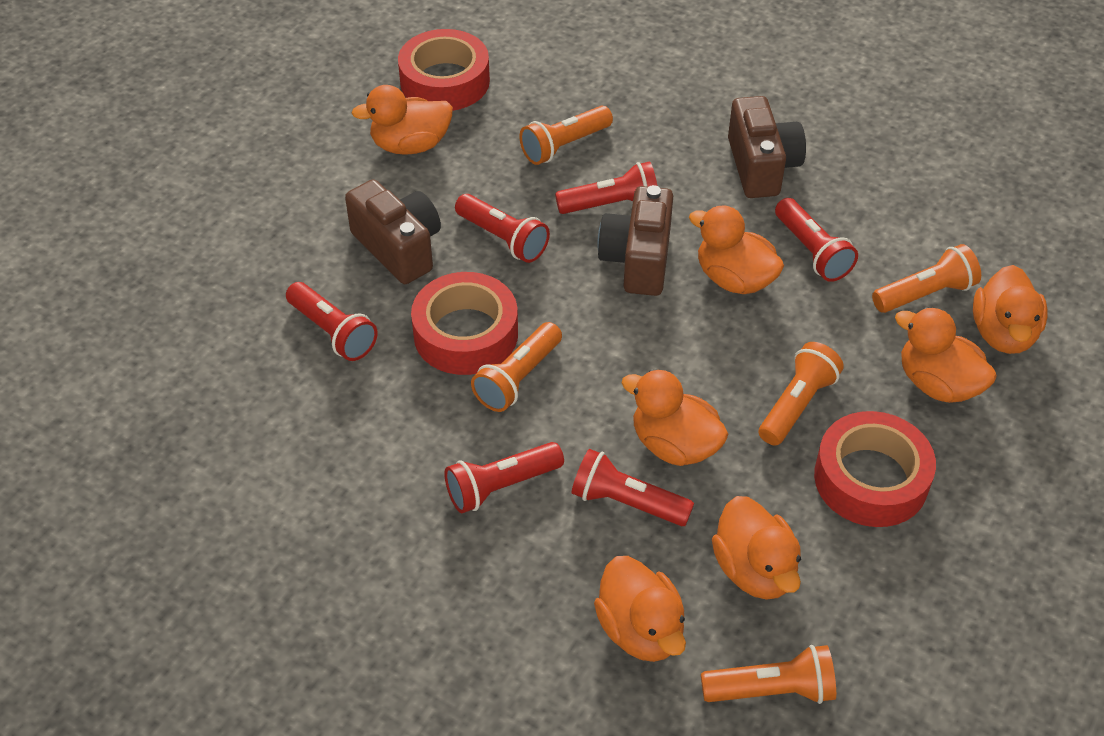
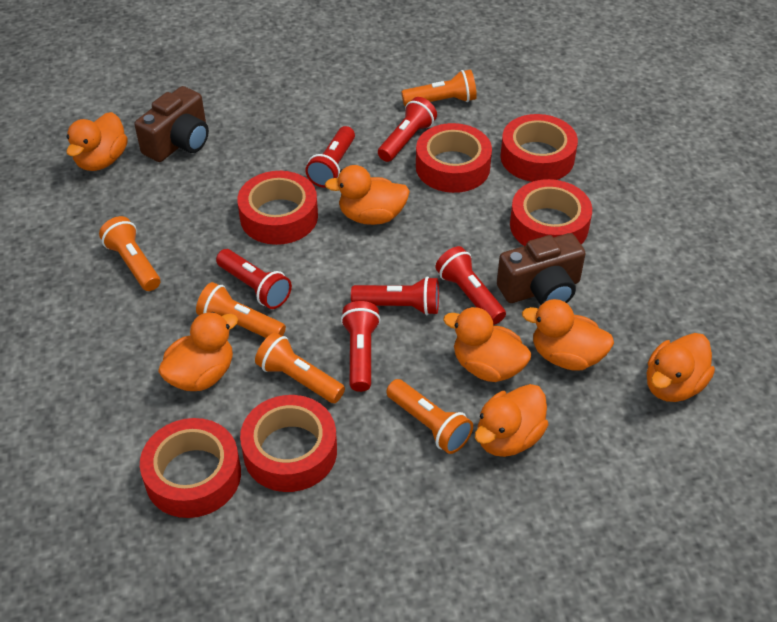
brown camera: 3 -> 2
red tape: 3 -> 6

